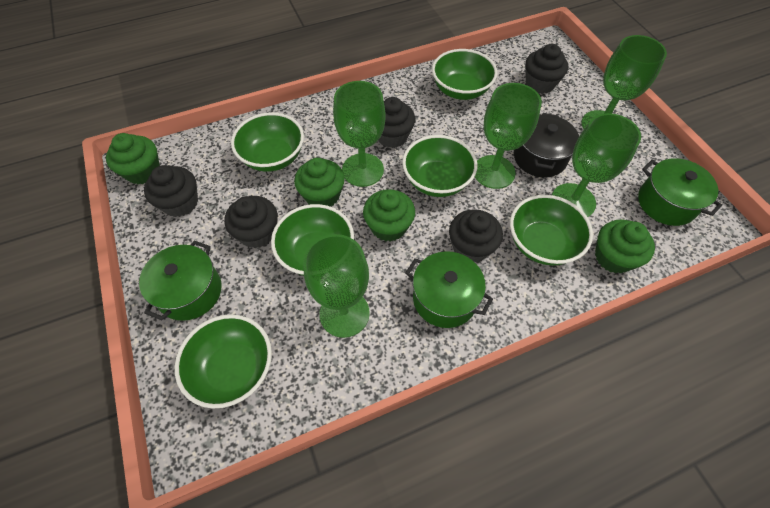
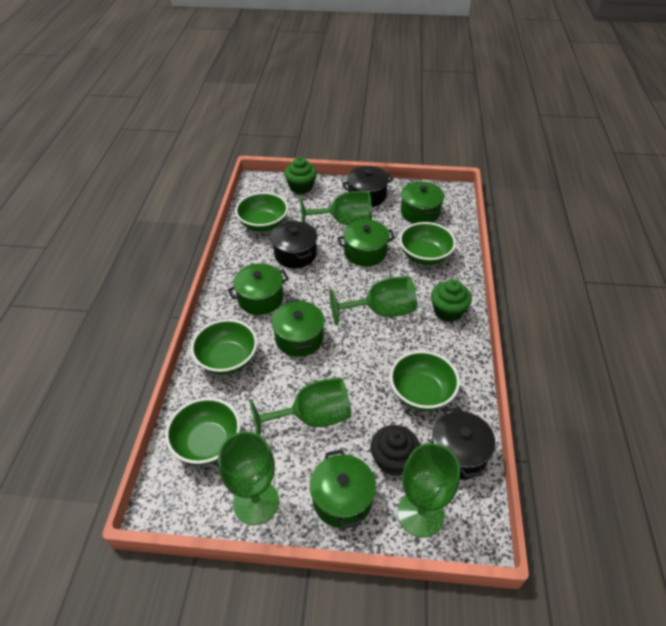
black cupcake: 5 -> 1
black pot: 1 -> 3
green bowl: 6 -> 5
green cupcake: 4 -> 2
green pot: 3 -> 5

